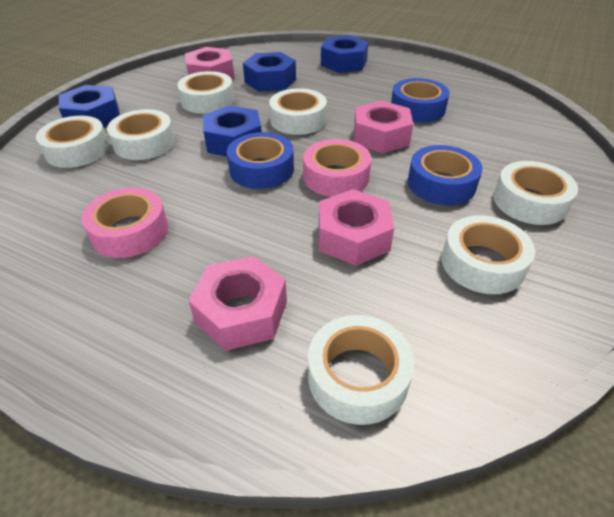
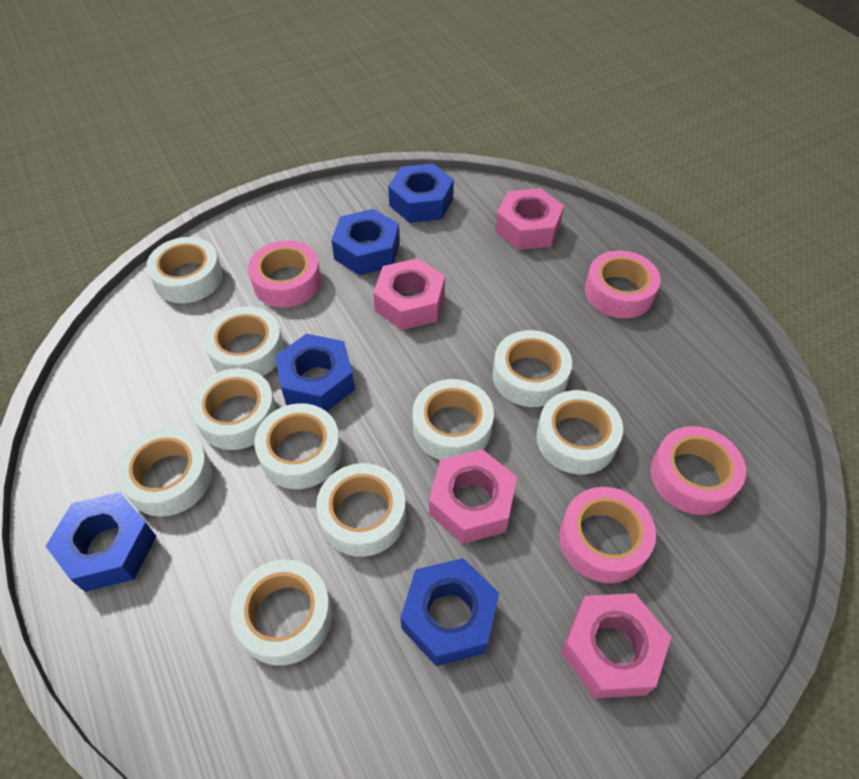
blue nut: 4 -> 5
blue tape: 3 -> 0
pink tape: 2 -> 4
white tape: 7 -> 10

